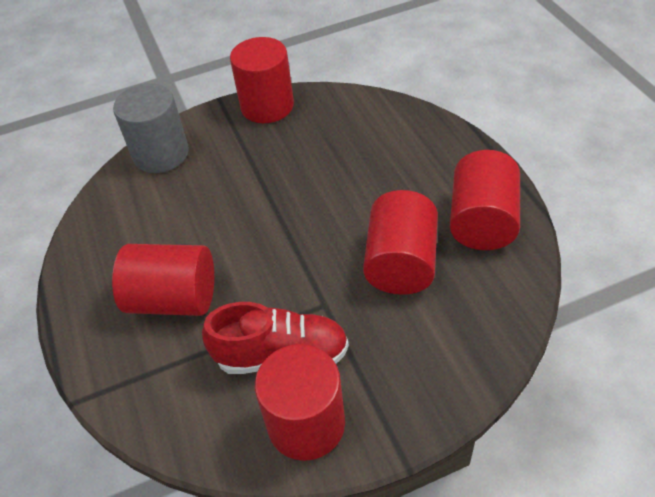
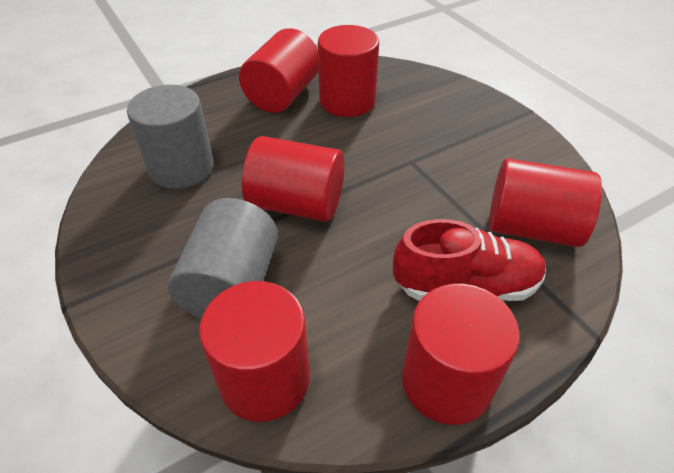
grey cylinder: 1 -> 2
red cylinder: 5 -> 6

